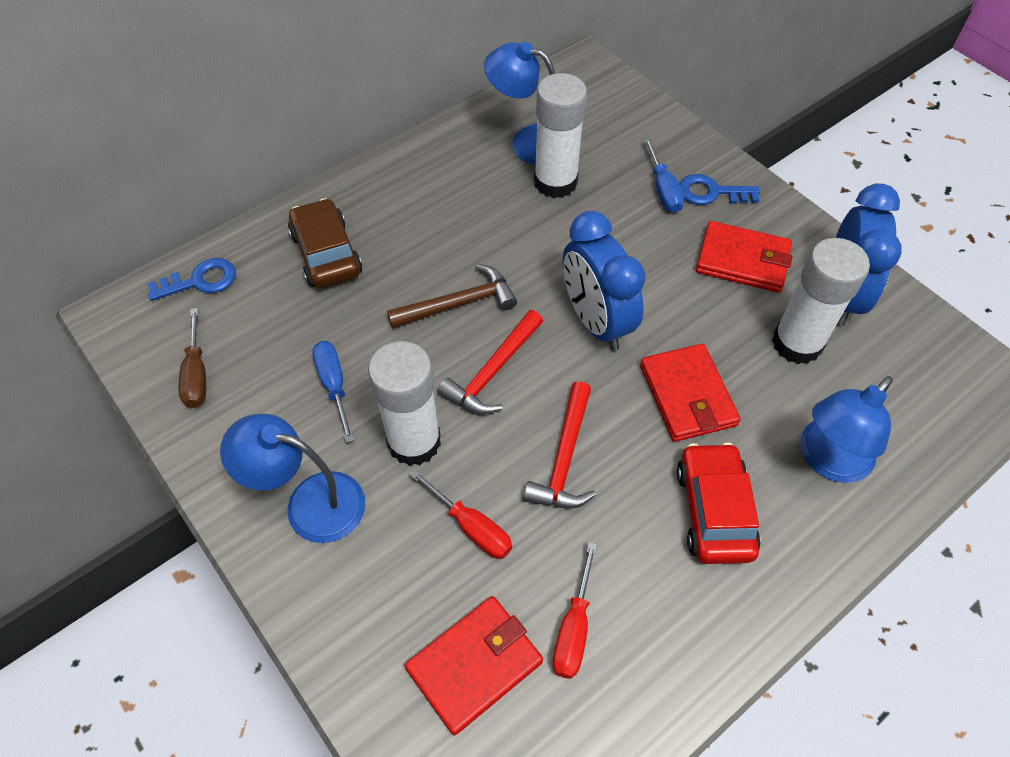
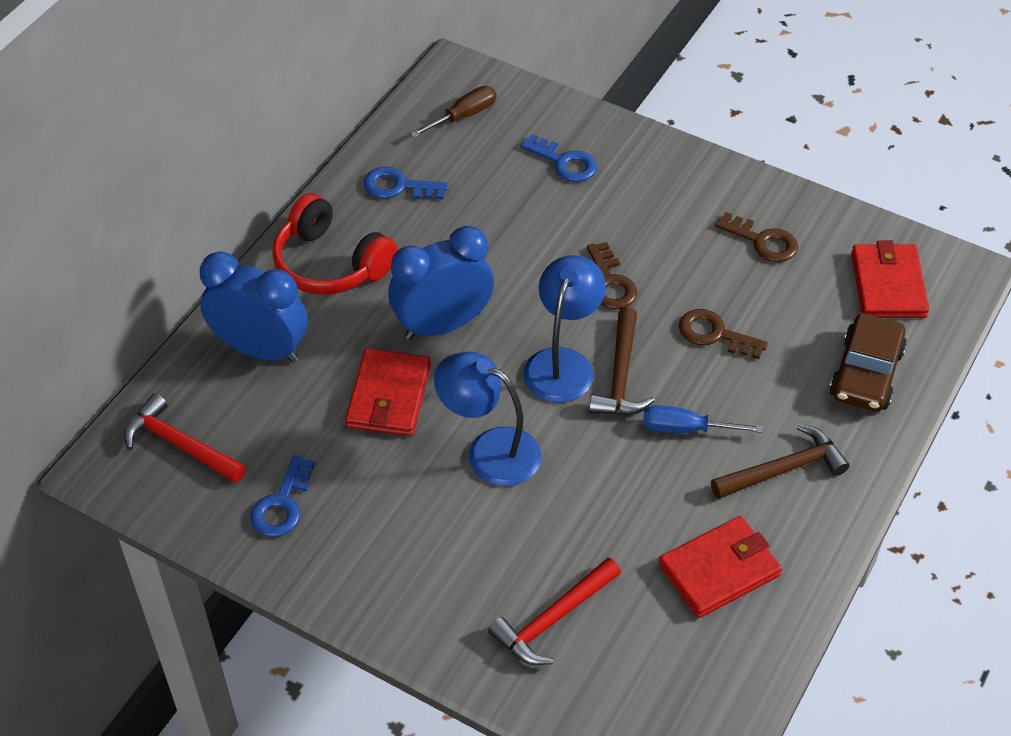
blue key: 2 -> 3
blue lamp: 3 -> 2
blue screwdriver: 2 -> 1
brown hammer: 1 -> 2
brown key: 0 -> 3
red car: 1 -> 0
red headphones: 0 -> 1
red screwdriver: 2 -> 0
white glue stick: 3 -> 0

